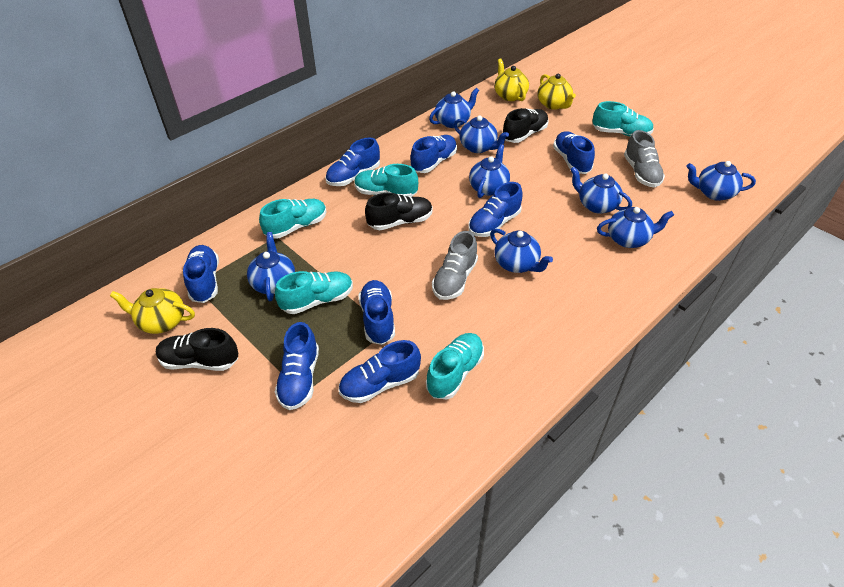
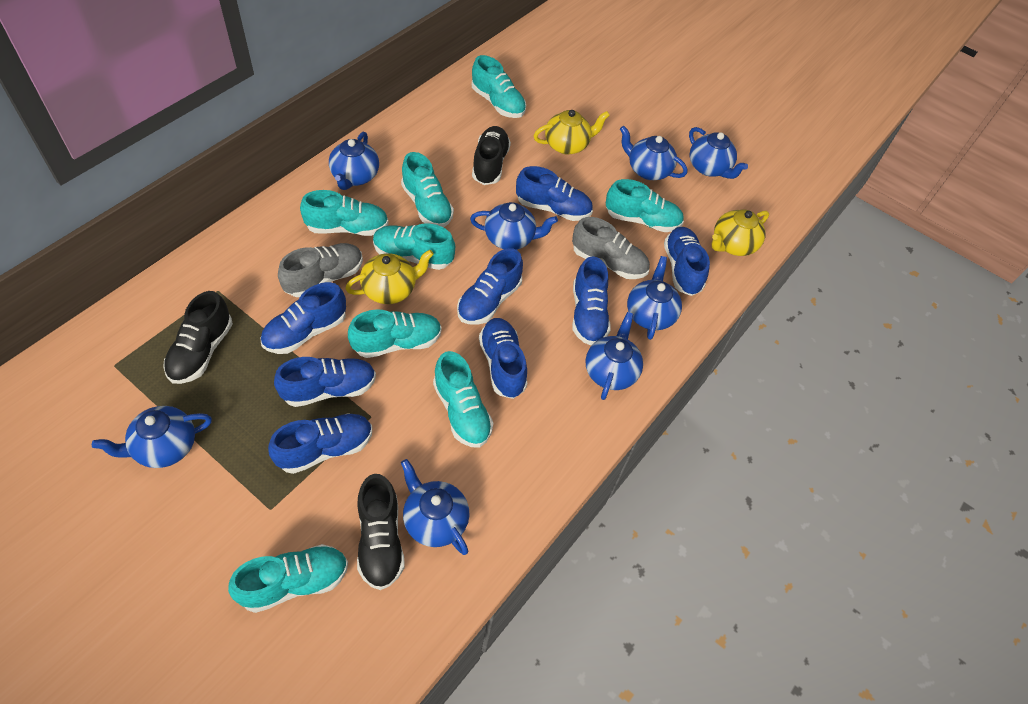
turquoise shoe: 5 -> 8

